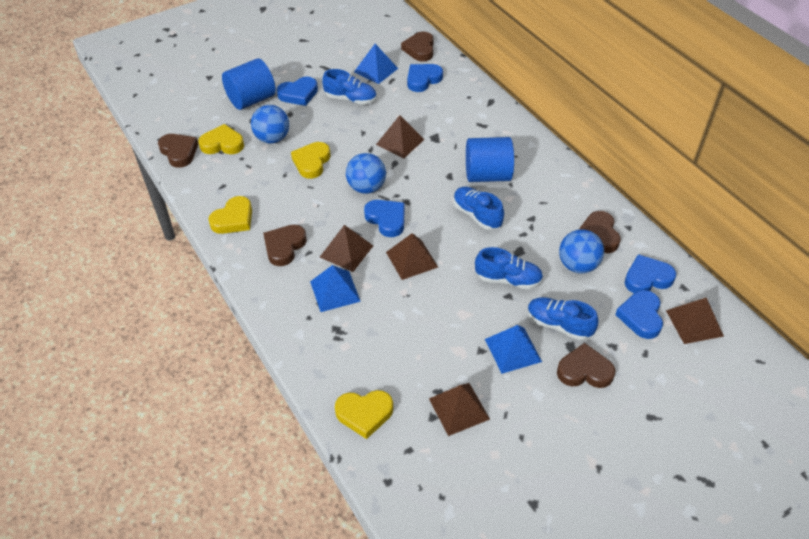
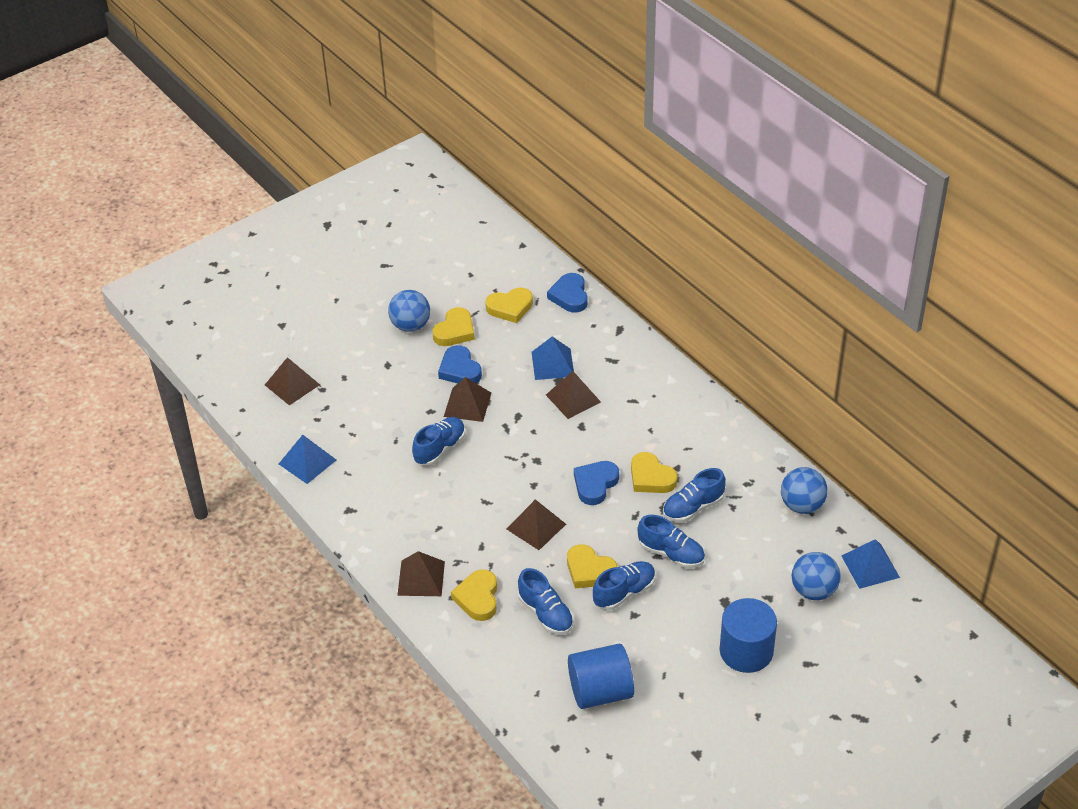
blue heart: 5 -> 3
blue shoe: 4 -> 5
brown heart: 5 -> 0
yellow heart: 4 -> 5

